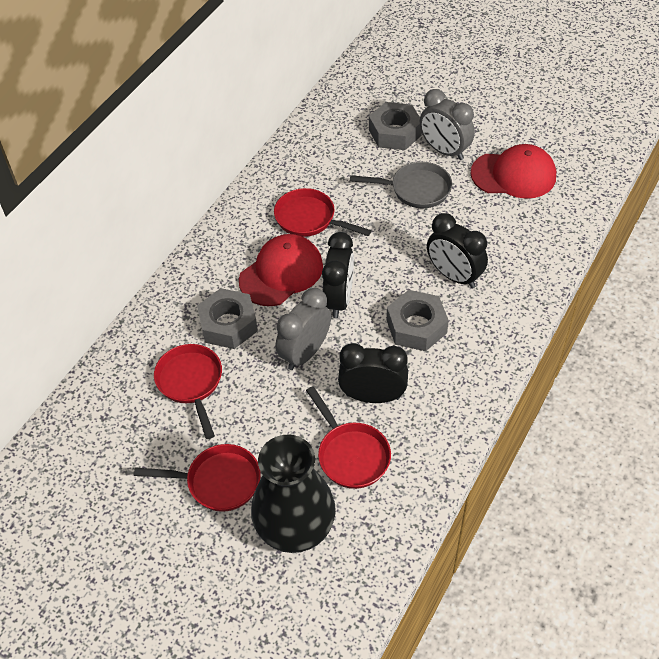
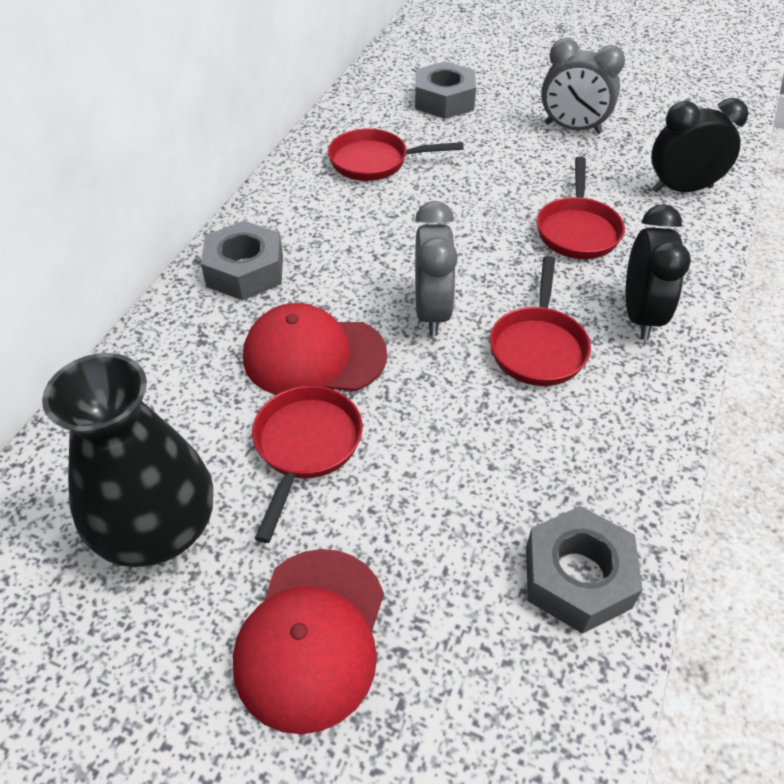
black clock: 3 -> 2
grey pan: 1 -> 0

